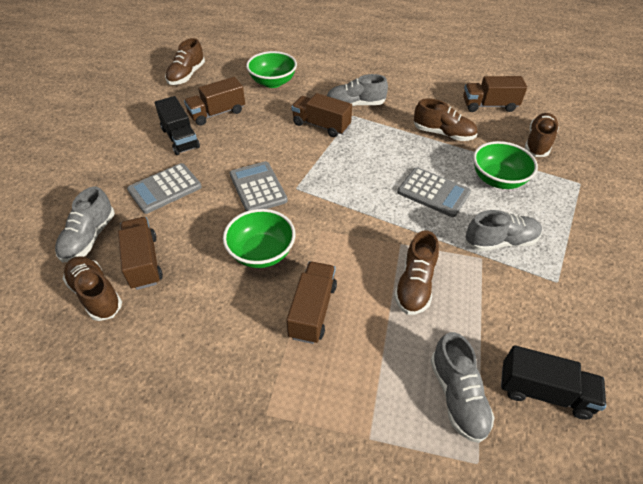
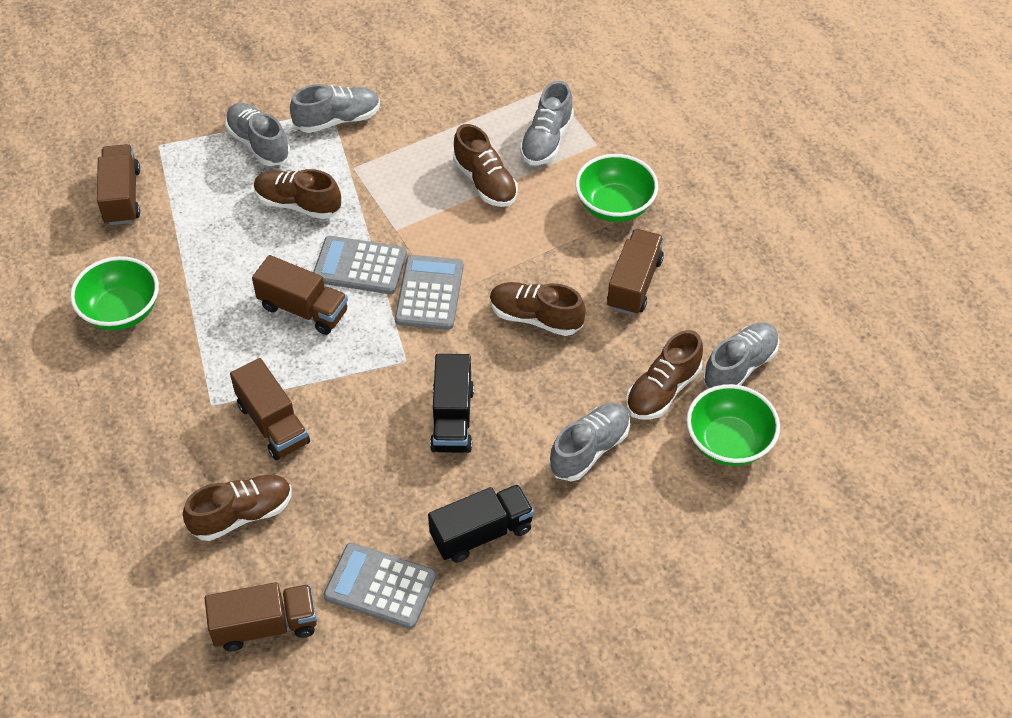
grey shoe: 4 -> 5

